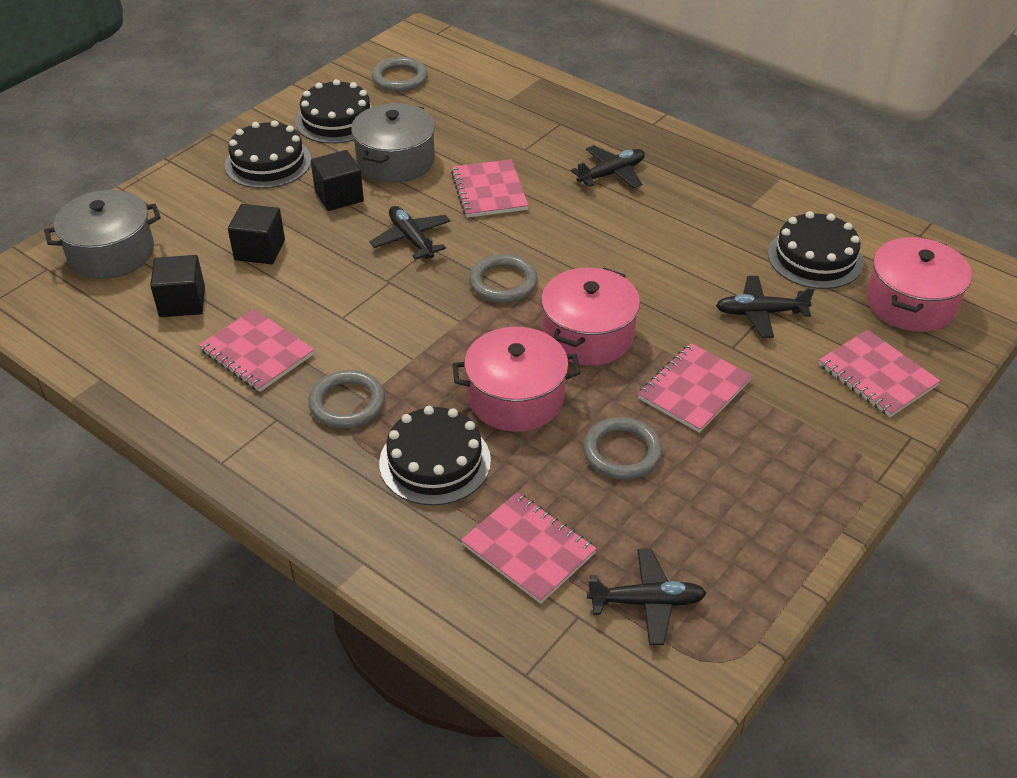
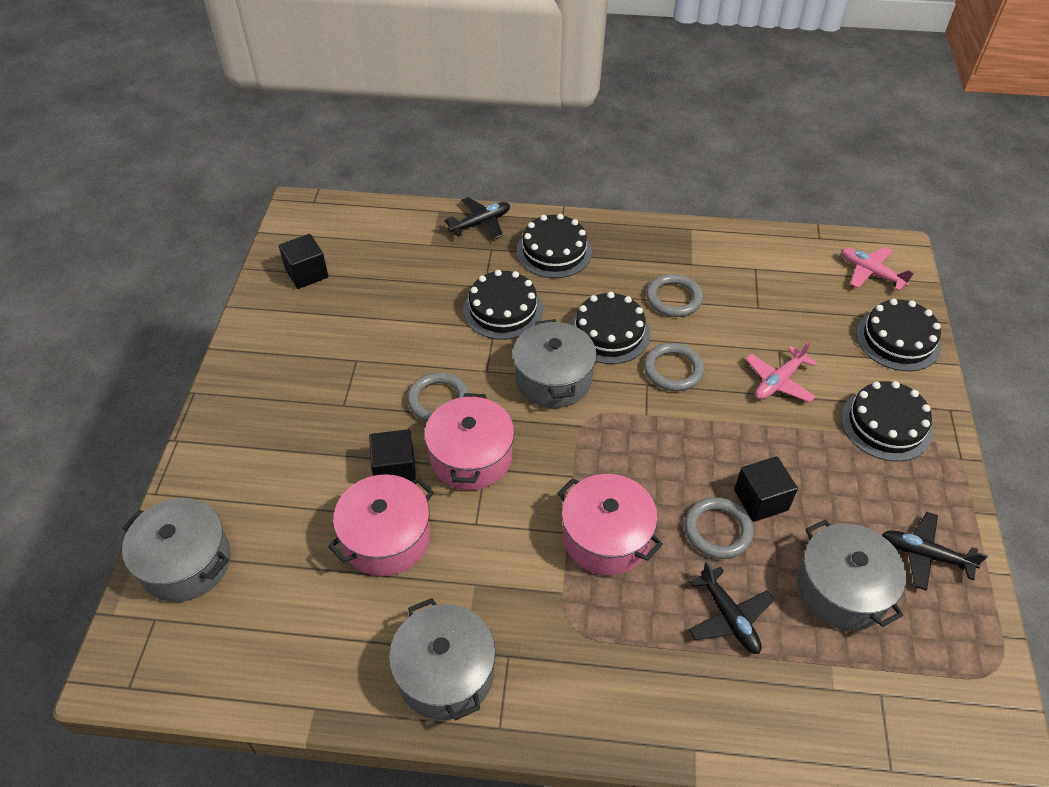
black cake: 4 -> 5
black plane: 4 -> 3
grey pot: 2 -> 4
pink notebook: 5 -> 0
pink plane: 0 -> 2

